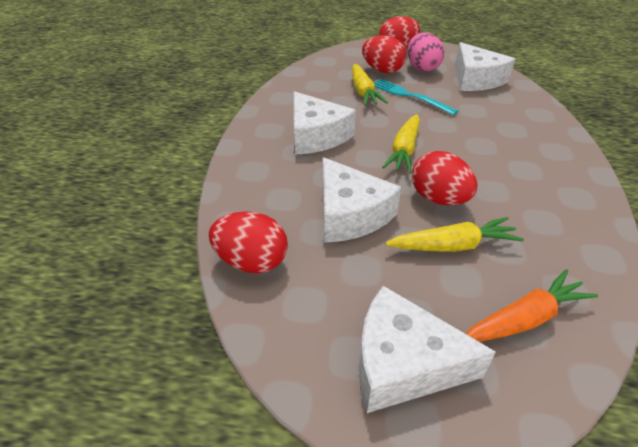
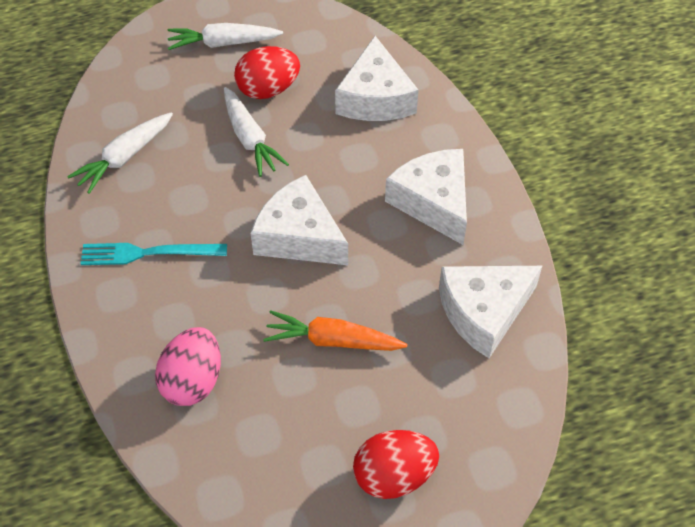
red egg: 4 -> 2
white carrot: 0 -> 3
yellow carrot: 3 -> 0

